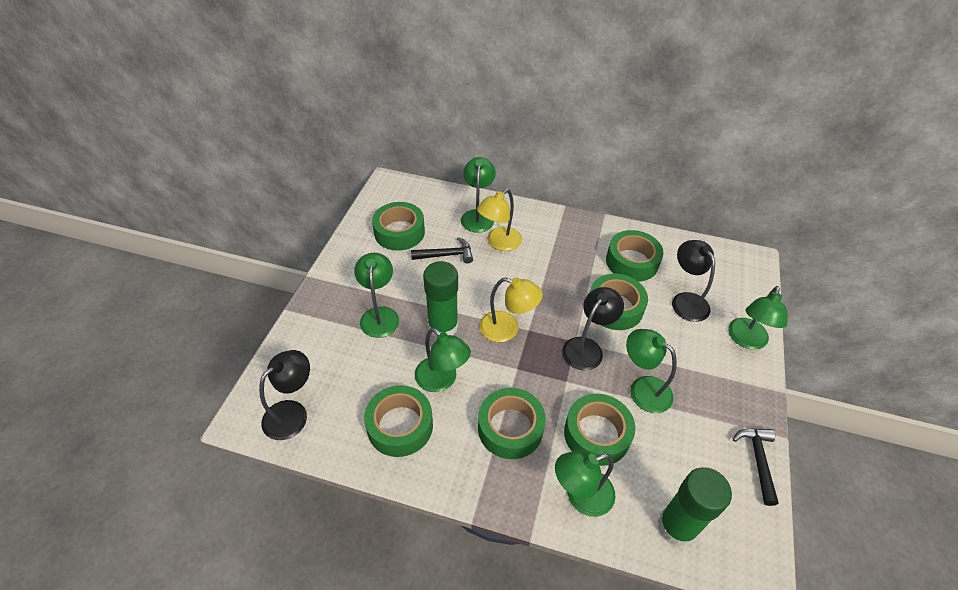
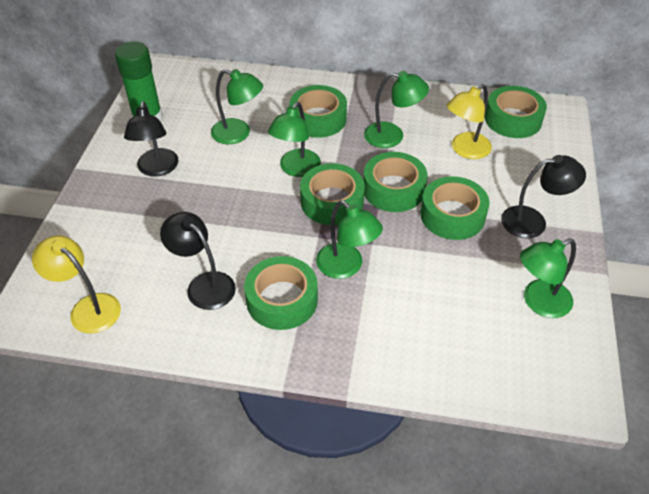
black hammer: 2 -> 0
green glue stick: 2 -> 1
green lamp: 6 -> 5

